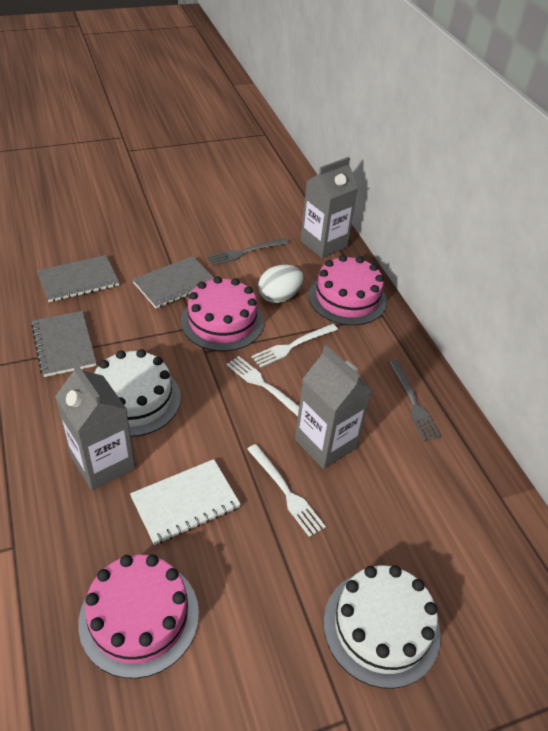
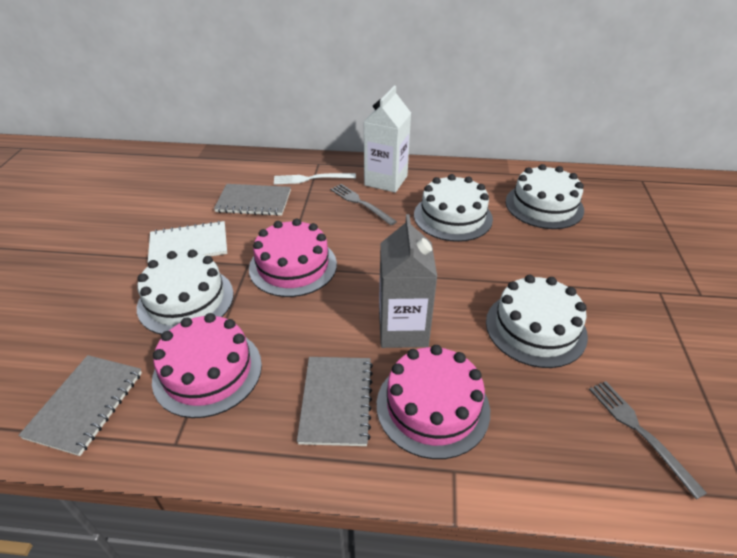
grey carton: 3 -> 1
white cake: 2 -> 4
white carton: 0 -> 1
white egg: 1 -> 0
white fork: 3 -> 1

